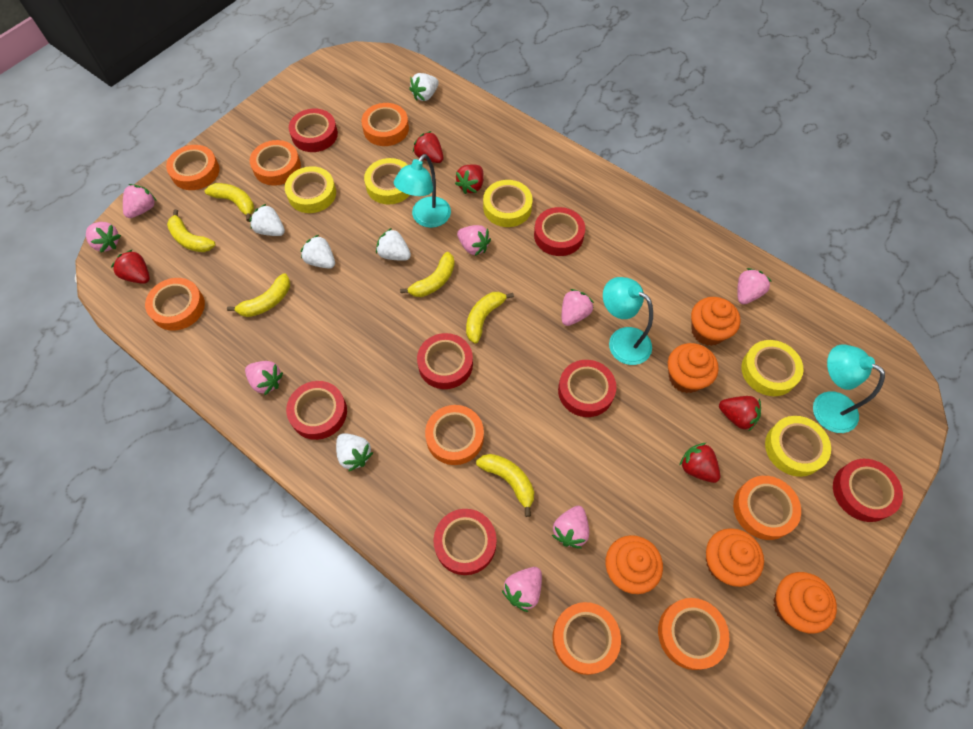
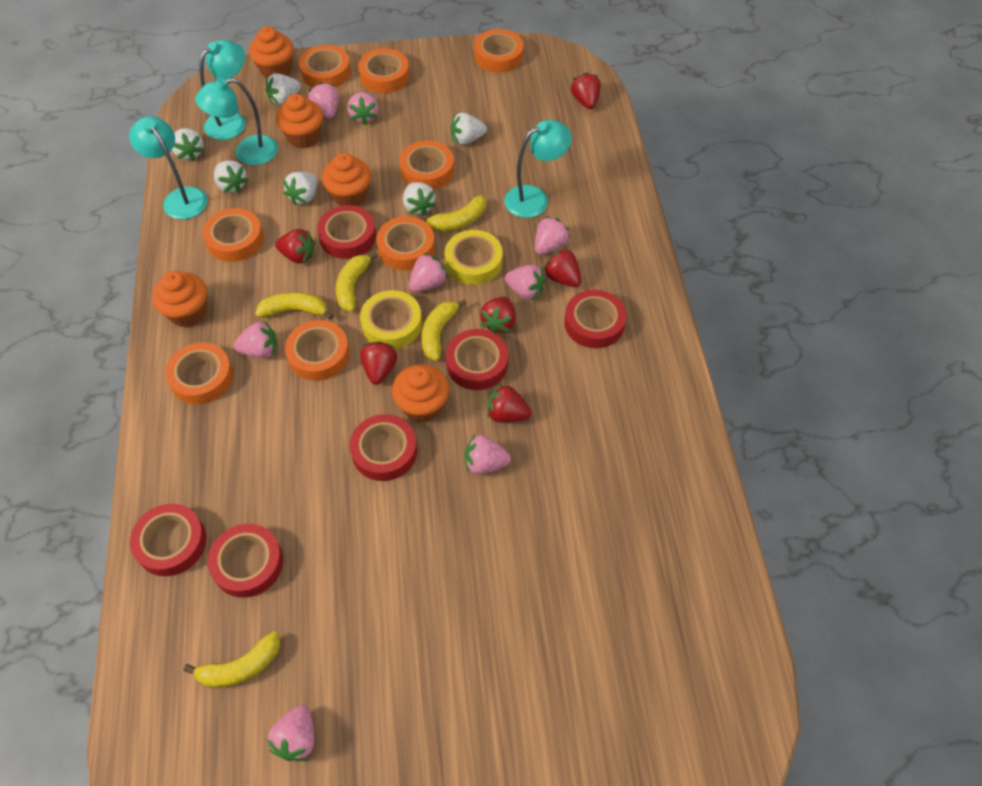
red strawberry: 5 -> 6
red tape: 7 -> 6
turquoise lamp: 3 -> 4
white strawberry: 5 -> 6
yellow banana: 6 -> 5
yellow tape: 5 -> 2

